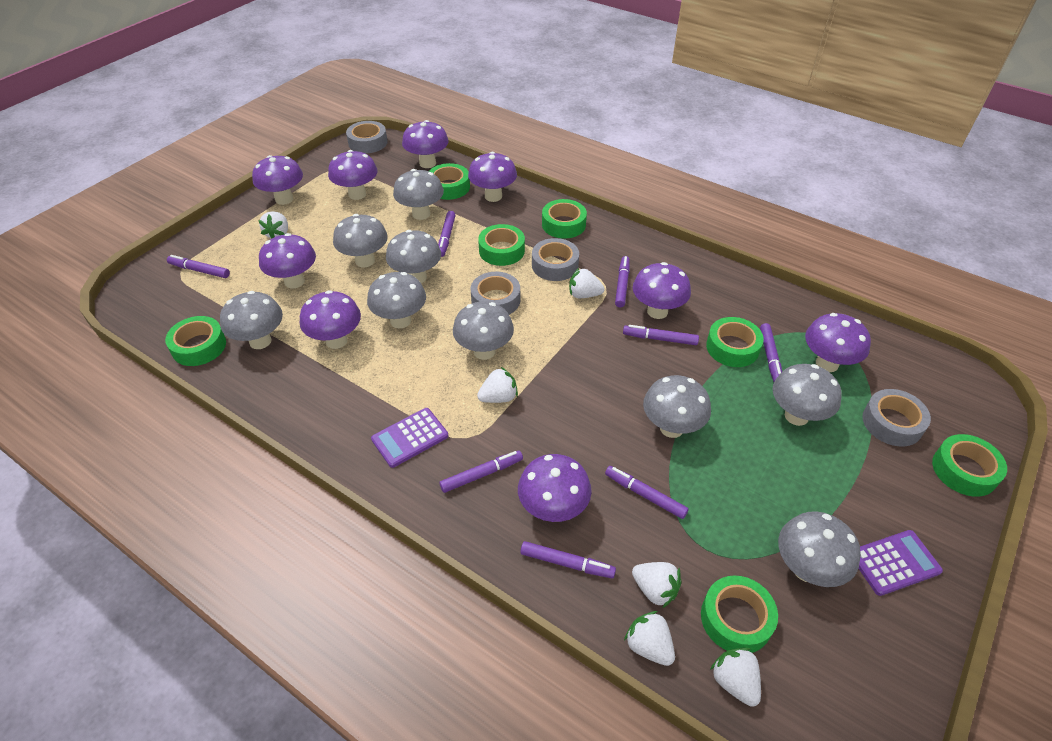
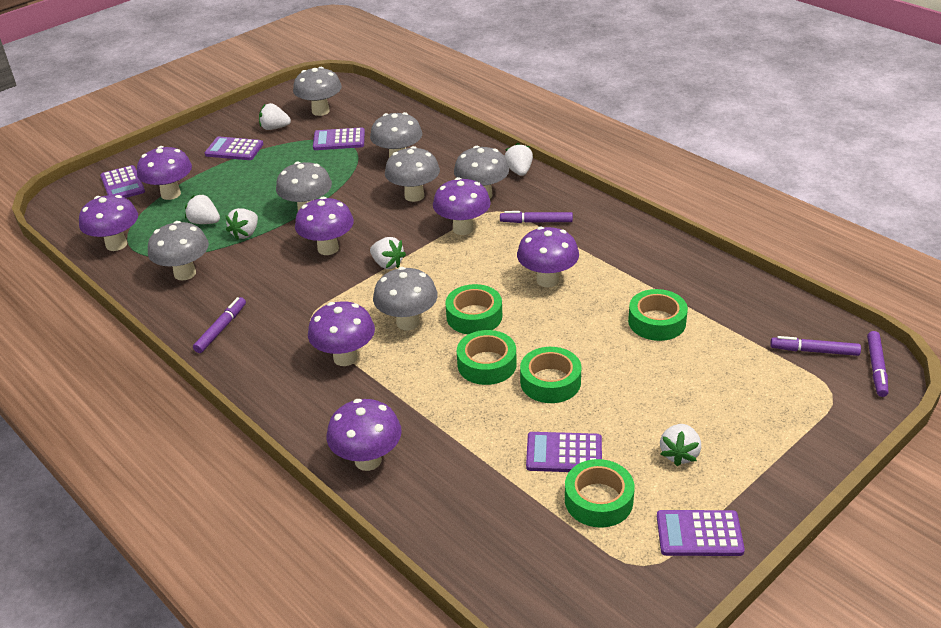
green tape: 7 -> 5
grey mushroom: 9 -> 7
grey tape: 4 -> 0
purple calculator: 2 -> 5
purple marker: 8 -> 4
purple mushroom: 9 -> 7

